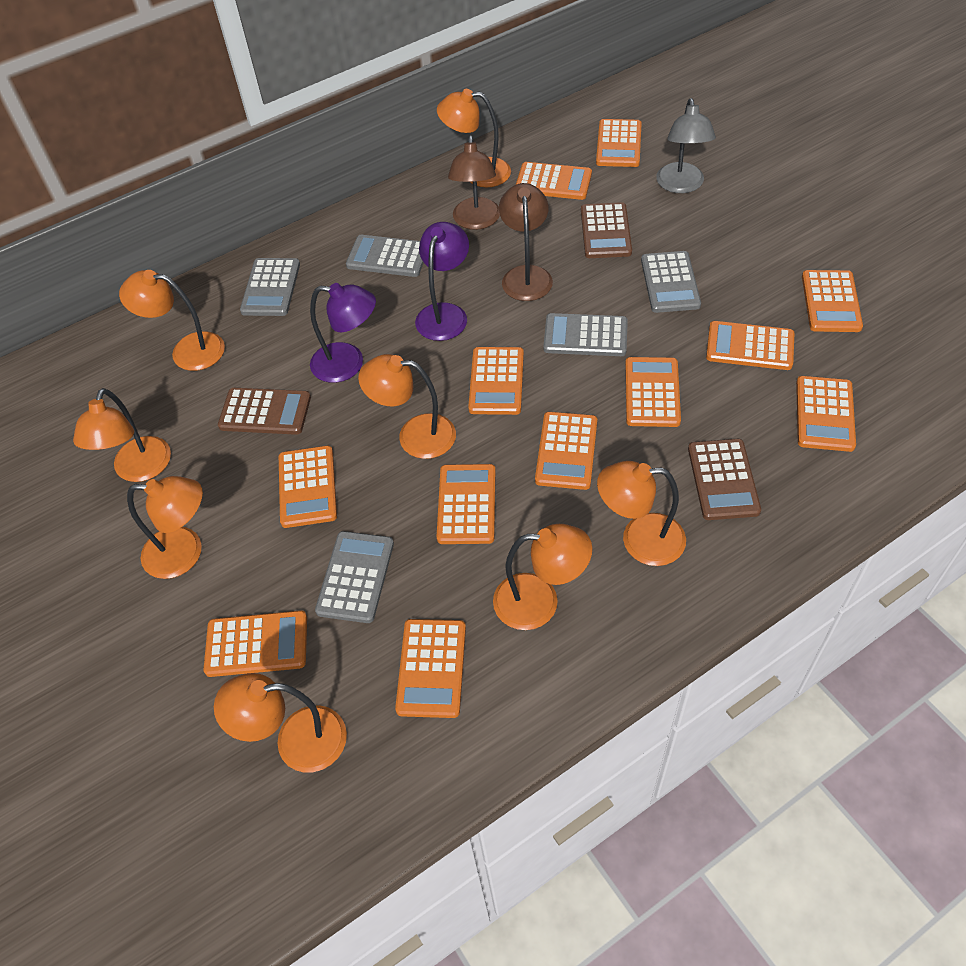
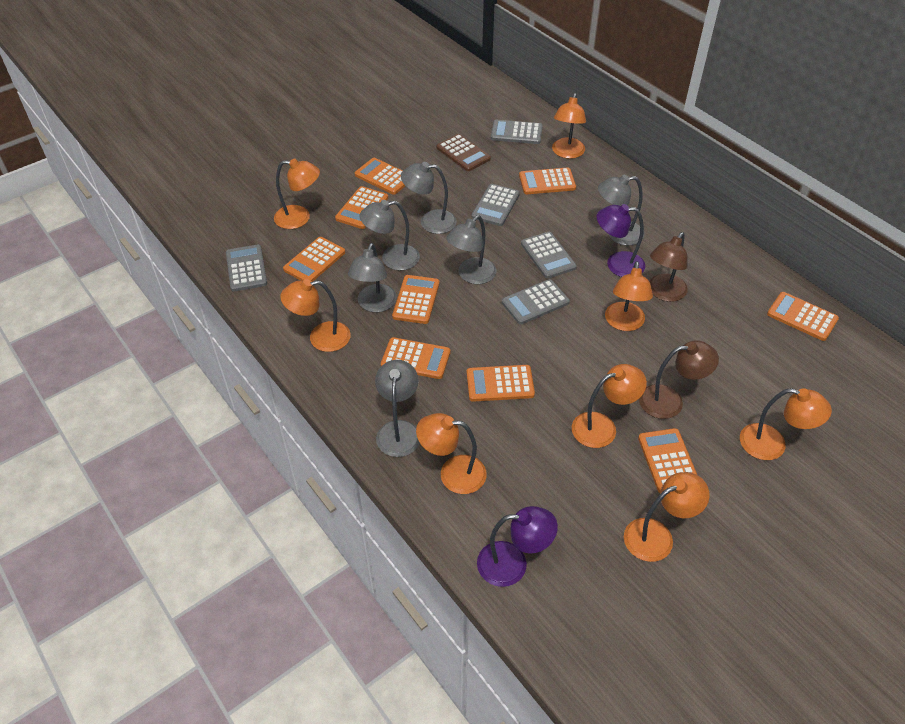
brown calculator: 3 -> 1
grey lamp: 1 -> 6
orange calculator: 12 -> 9

